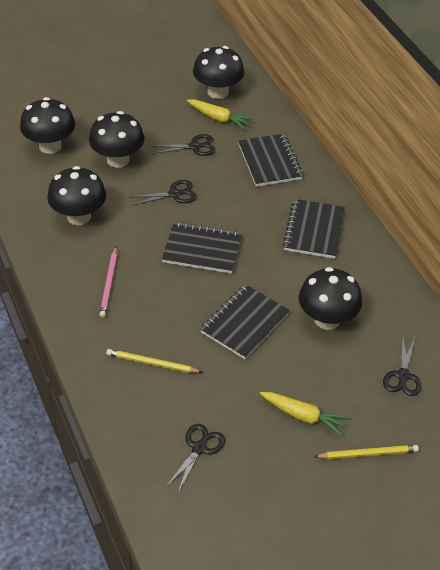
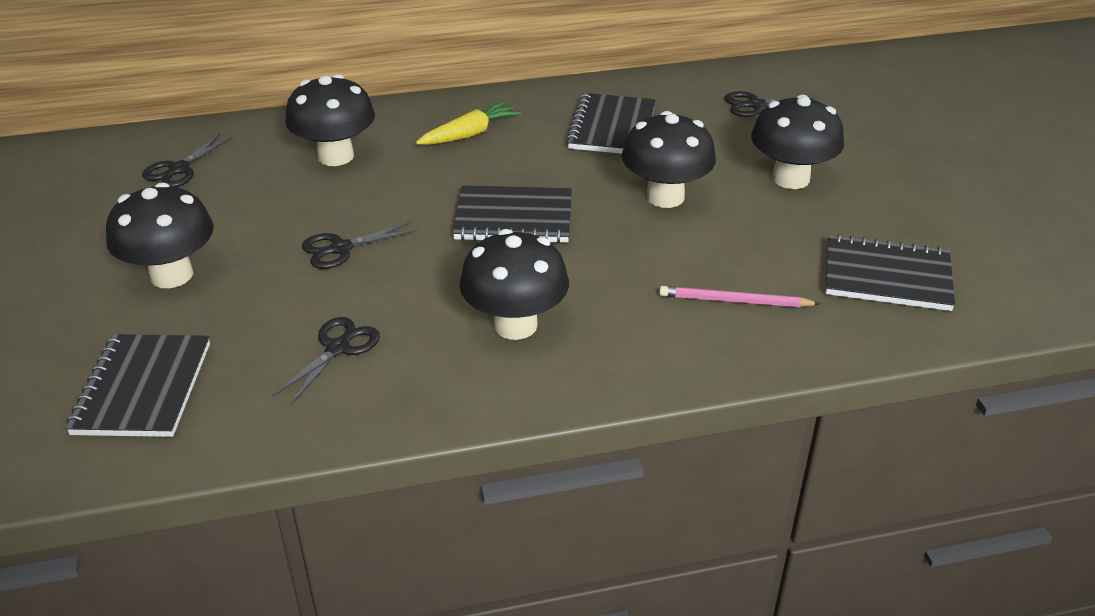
yellow carrot: 2 -> 1
yellow pencil: 2 -> 0

